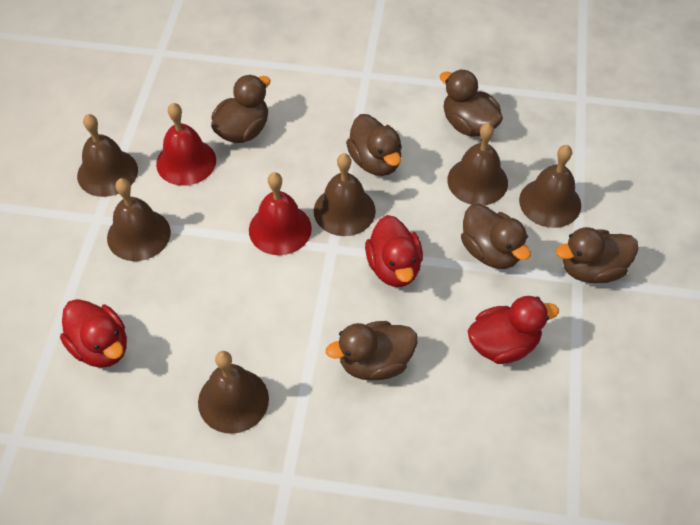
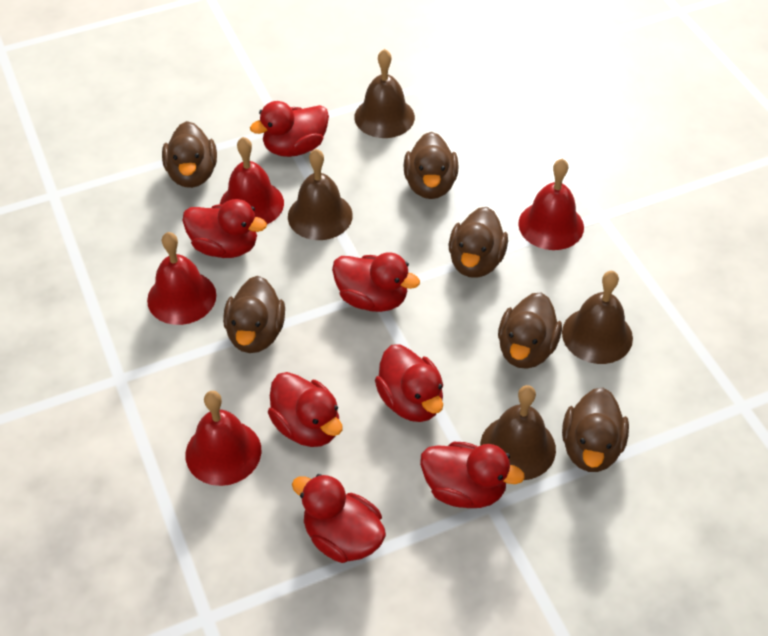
brown bell: 6 -> 4
red bell: 2 -> 4
red duck: 3 -> 7

